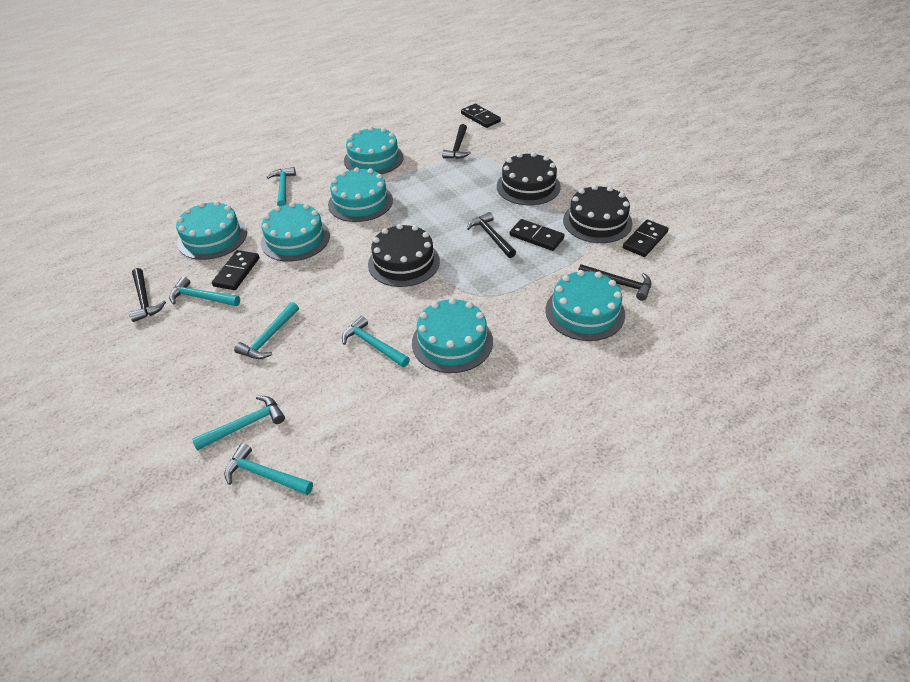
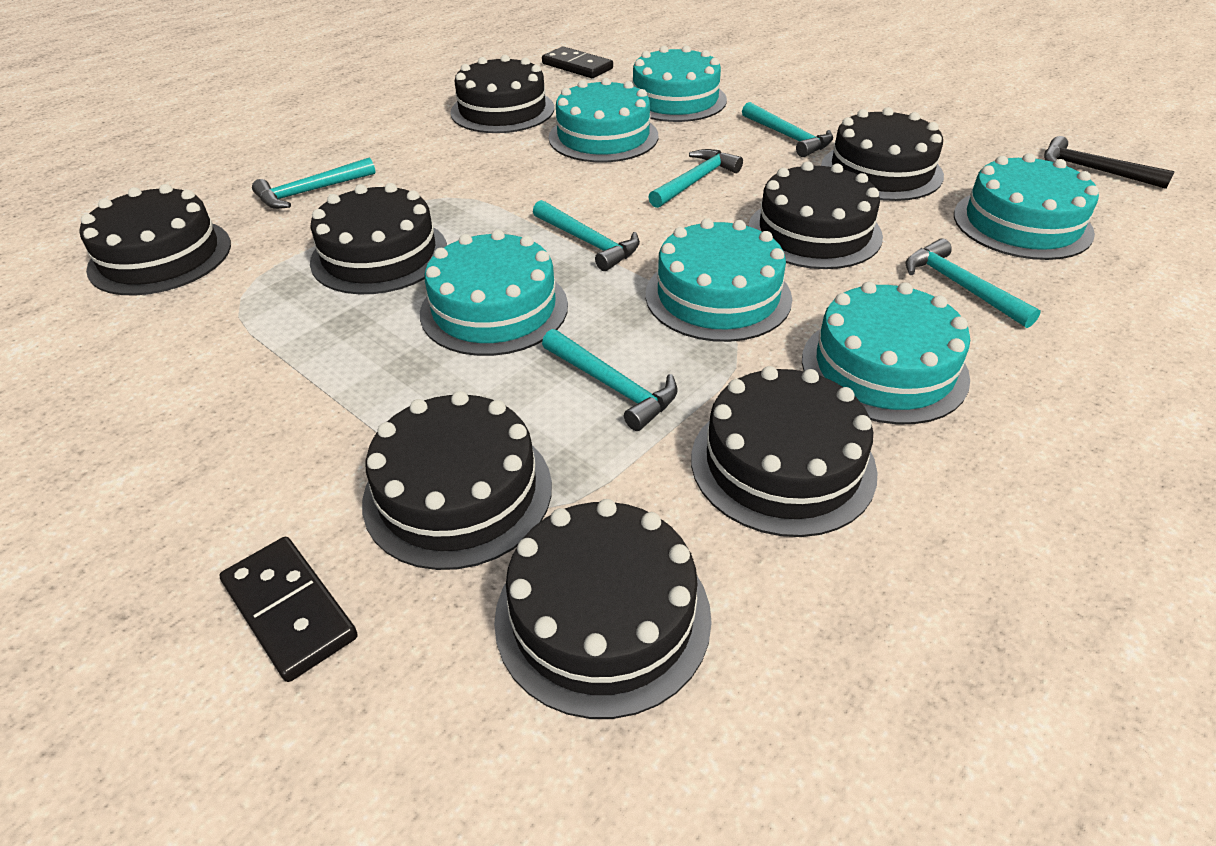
black cake: 3 -> 8
black domino: 4 -> 2
black hammer: 4 -> 1

